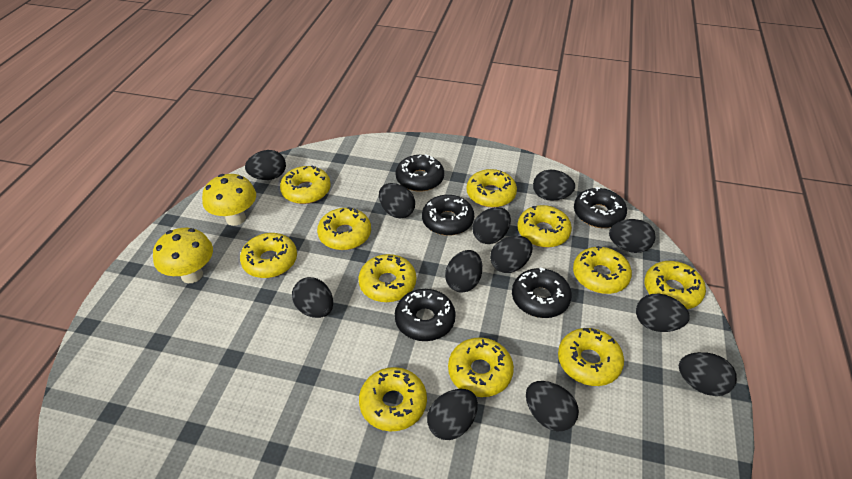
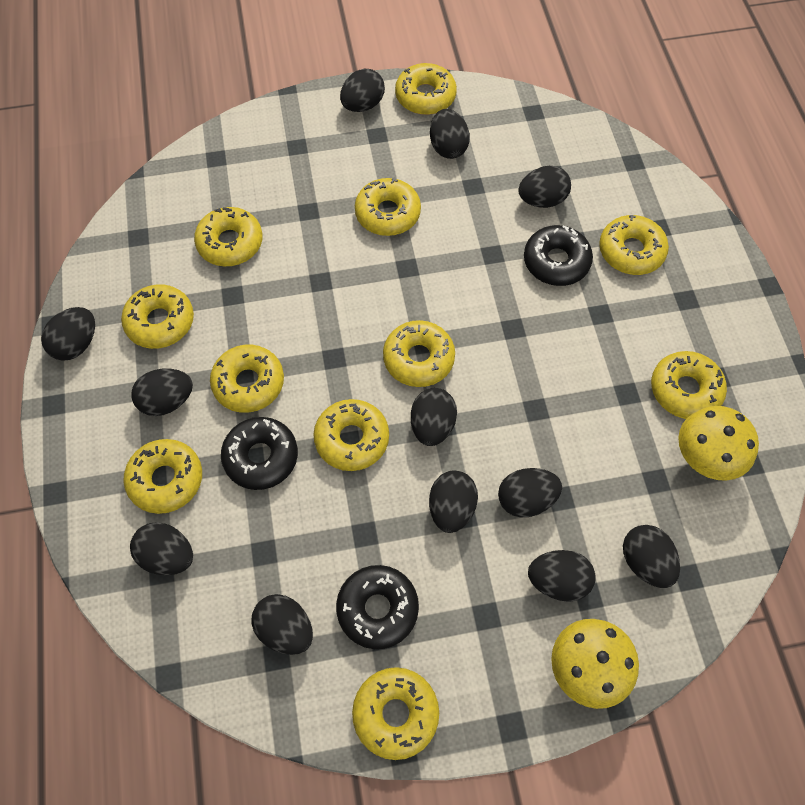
black donut: 5 -> 3

